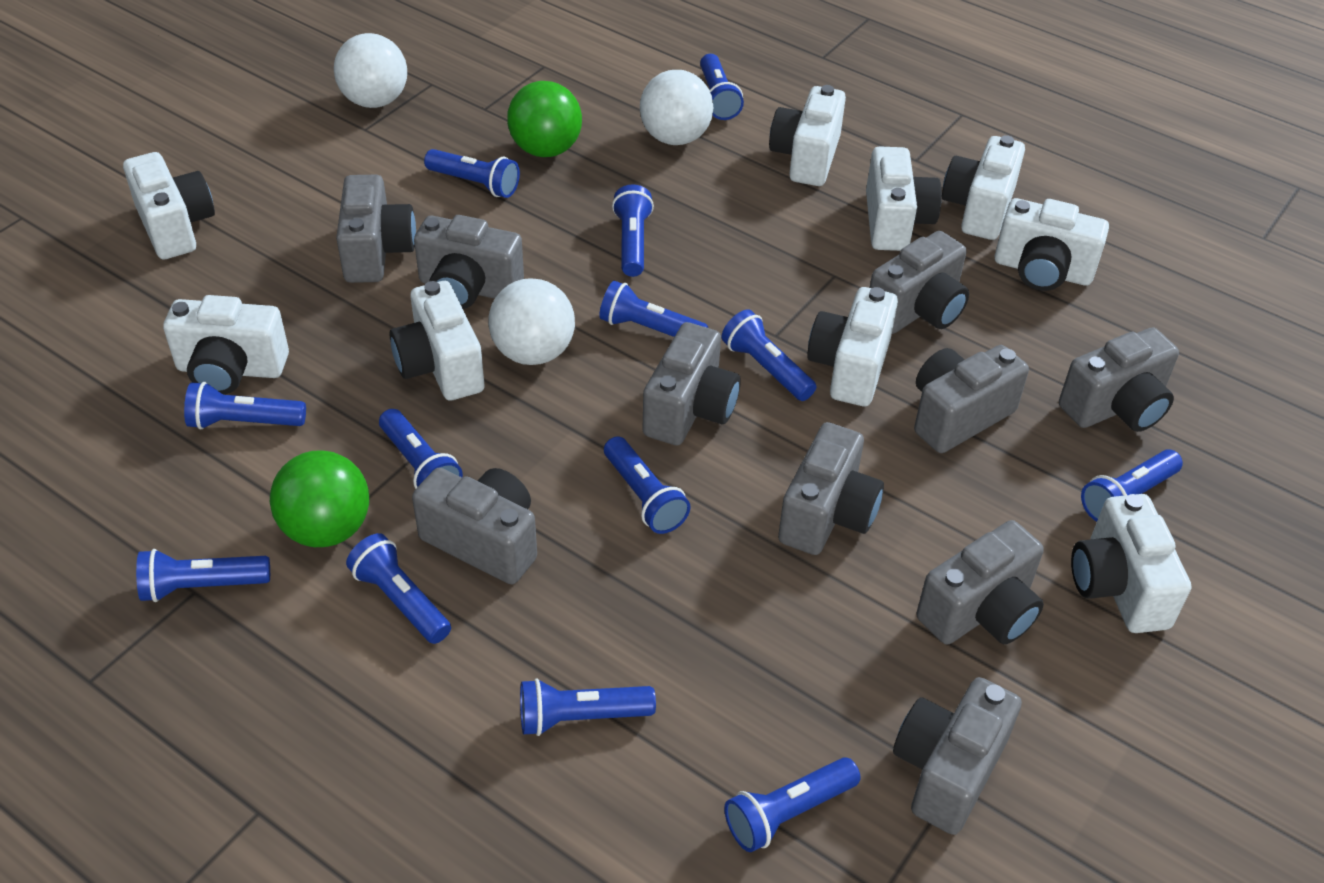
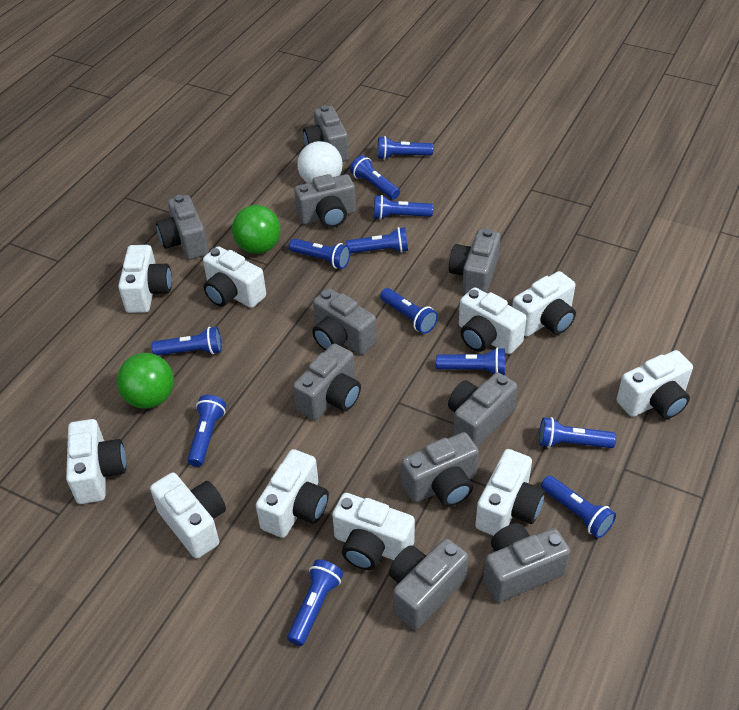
blue flashlight: 13 -> 12
white ball: 3 -> 1
white camera: 9 -> 10

